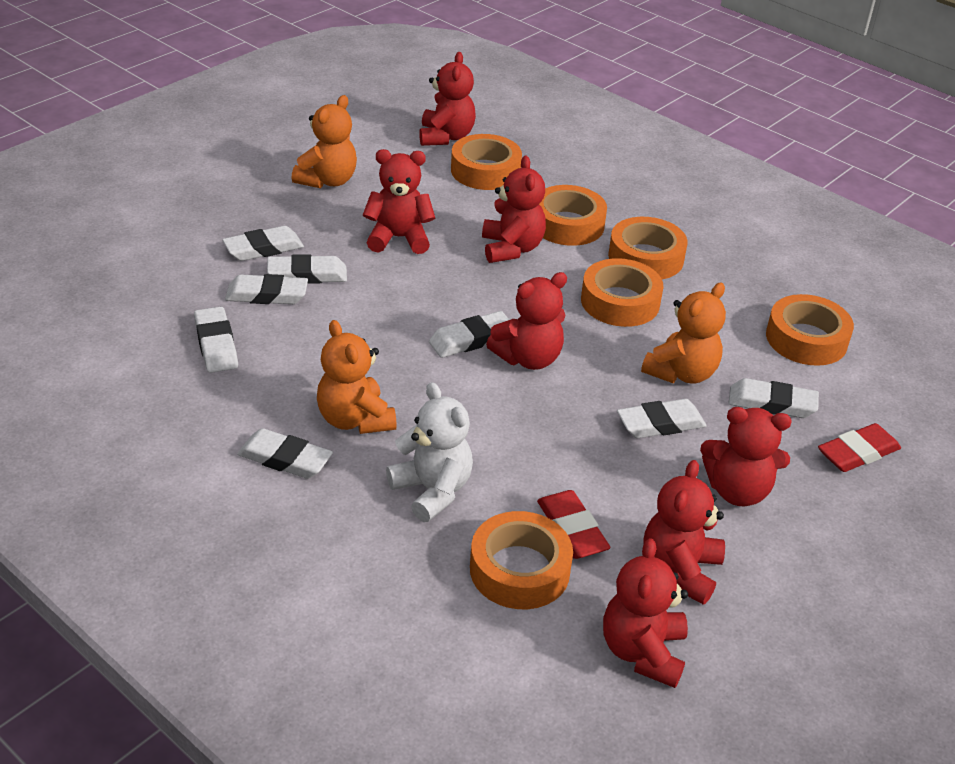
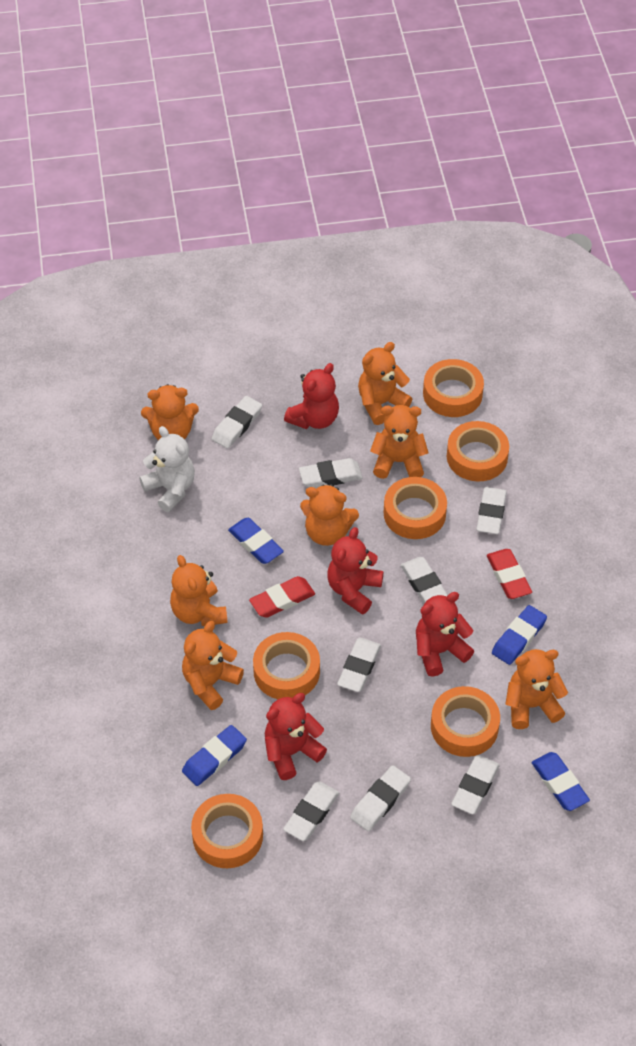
blue eraser: 0 -> 4
orange teddy bear: 3 -> 7
red teddy bear: 7 -> 4

